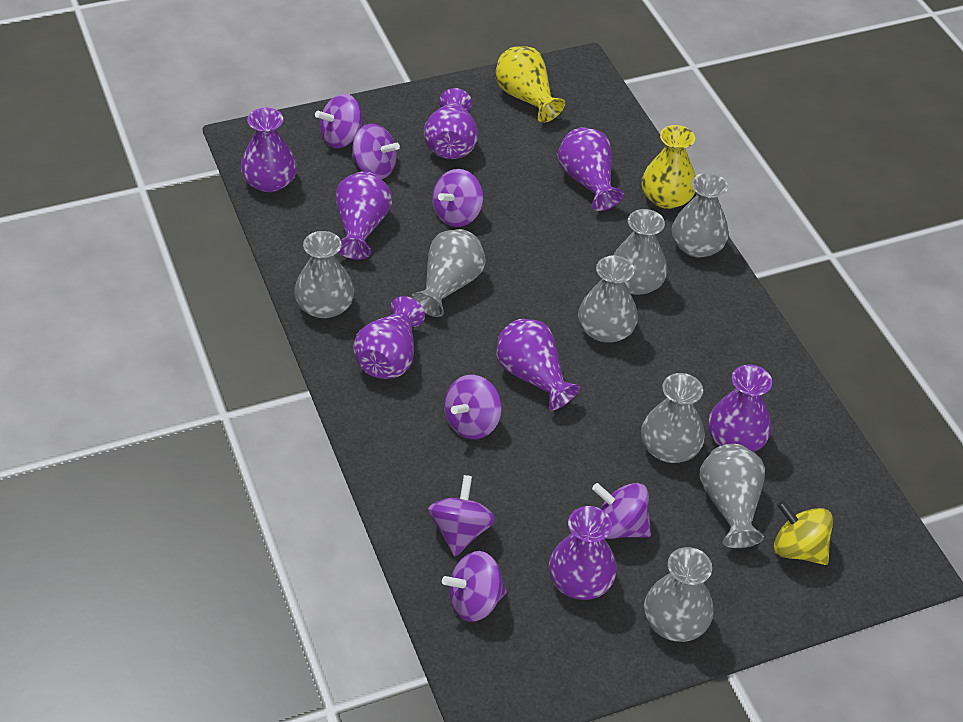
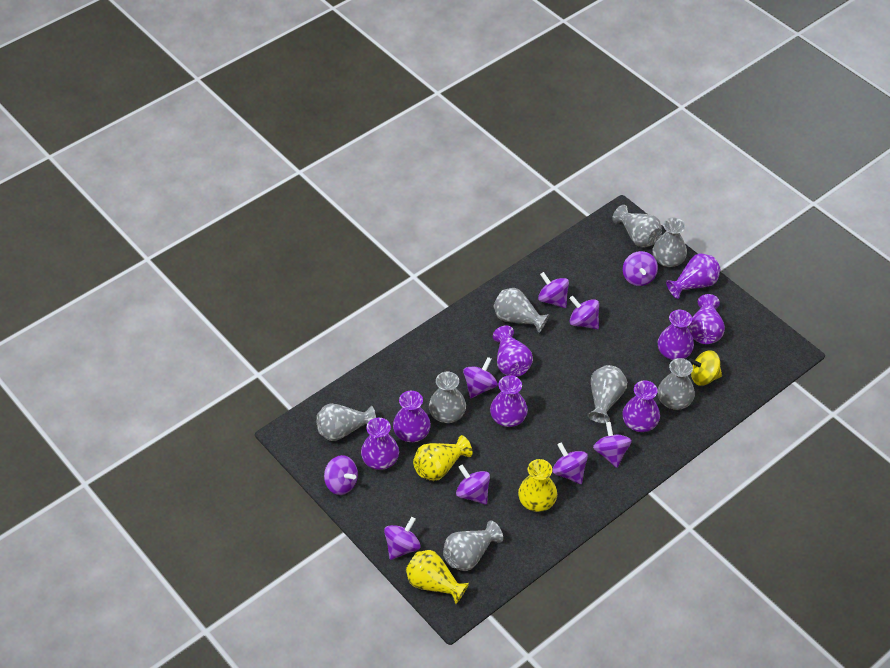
purple spinning top: 7 -> 9
yellow vase: 2 -> 3

